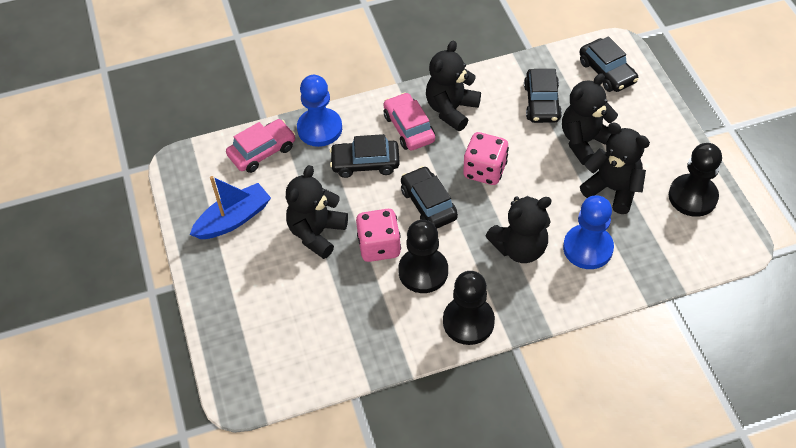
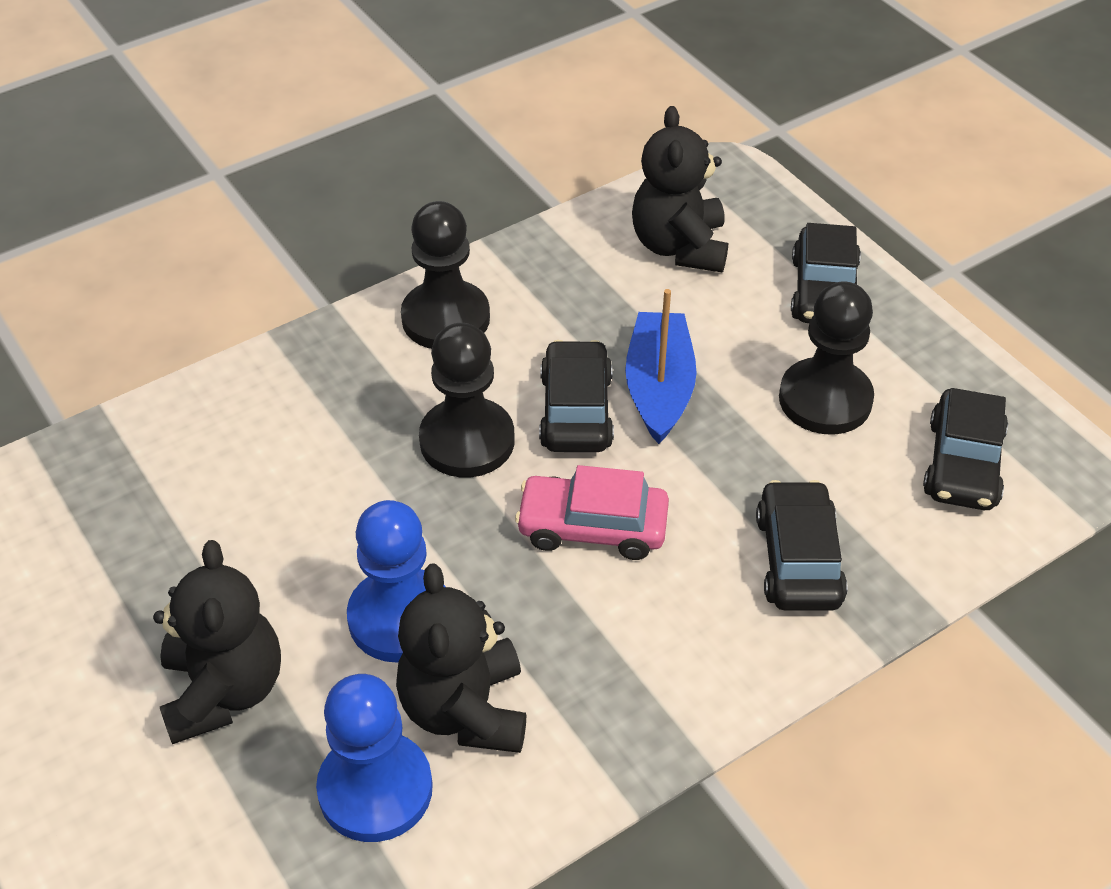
black teddy bear: 5 -> 3
pink car: 2 -> 1
pink dice: 2 -> 0

